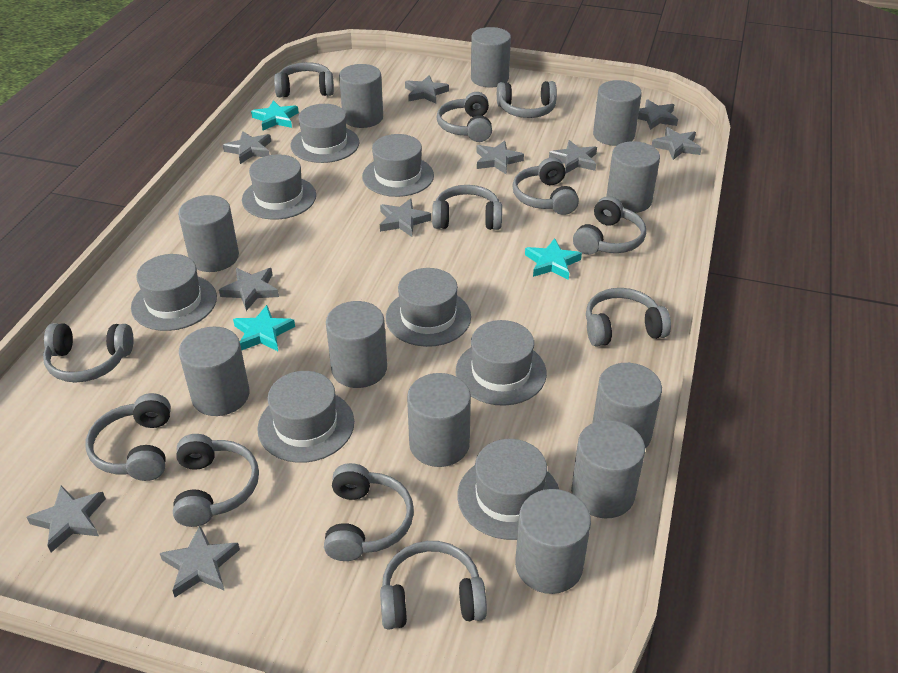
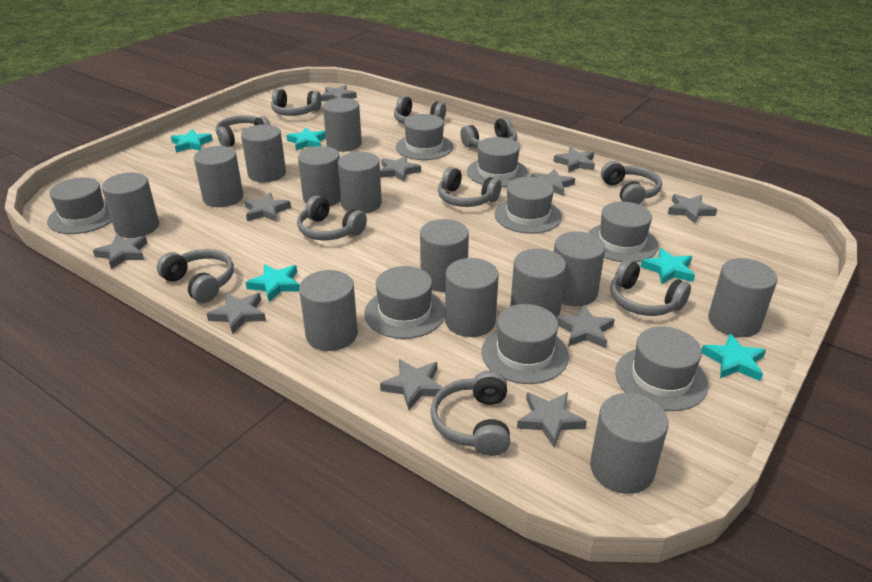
grey cylinder: 11 -> 13
grey headphones: 12 -> 10
grey star: 10 -> 11
turquoise star: 3 -> 5

